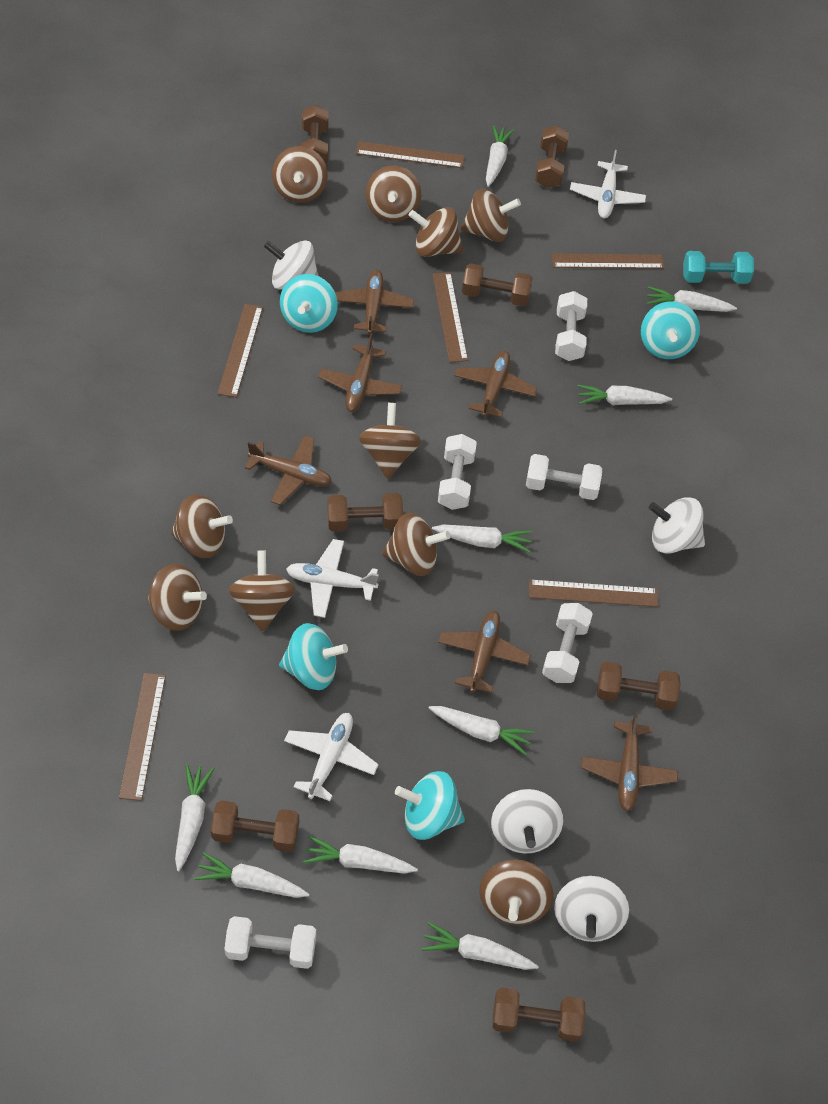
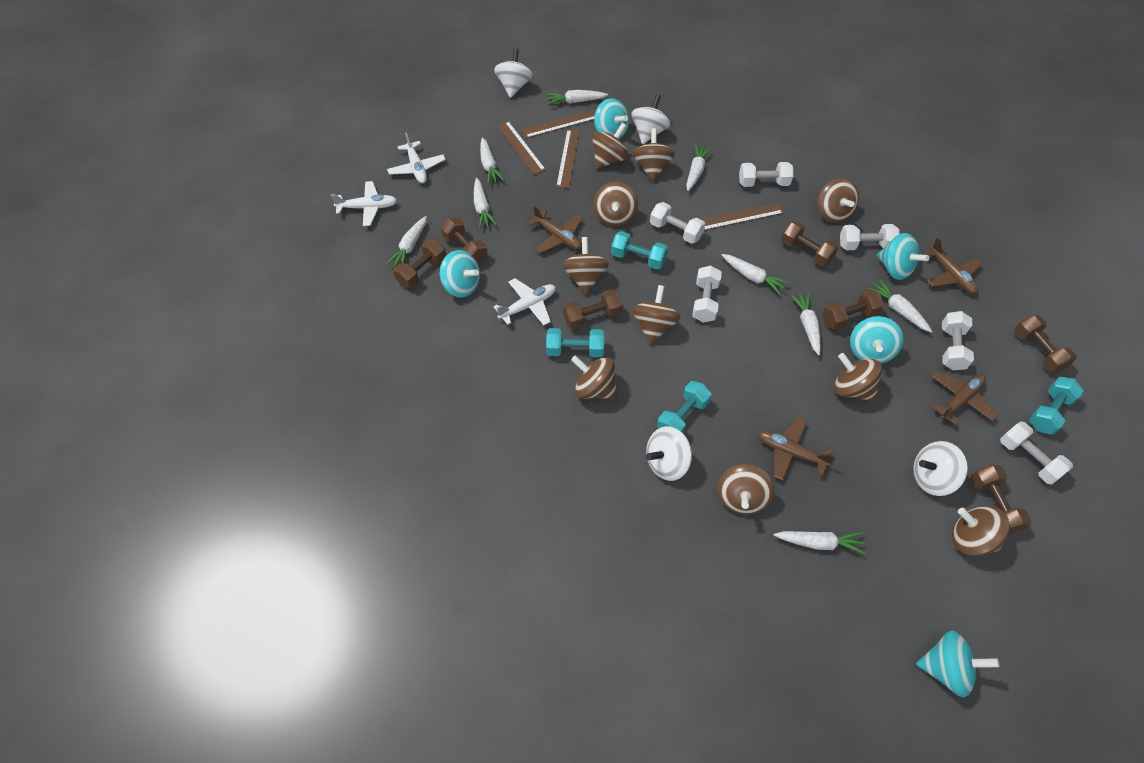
brown plane: 6 -> 4
brown ruler: 6 -> 4
turquoise dumbbell: 1 -> 4
turquoise spinning top: 4 -> 5
white dumbbell: 5 -> 6

